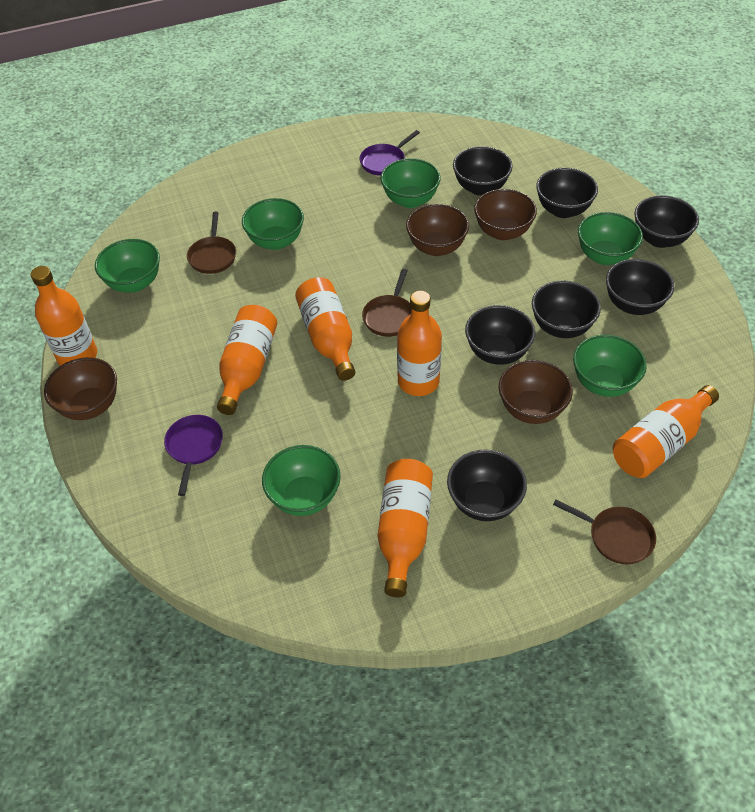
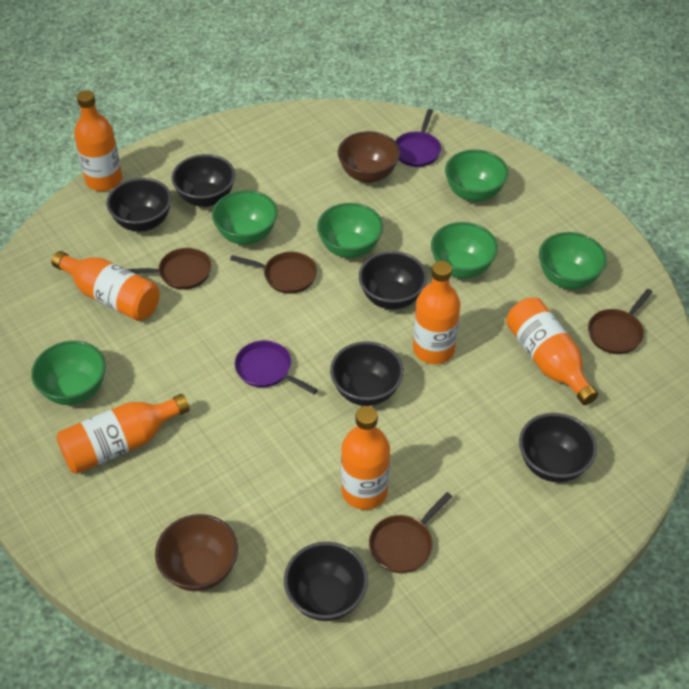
black bowl: 7 -> 6
brown bowl: 4 -> 2
brown pan: 3 -> 4

